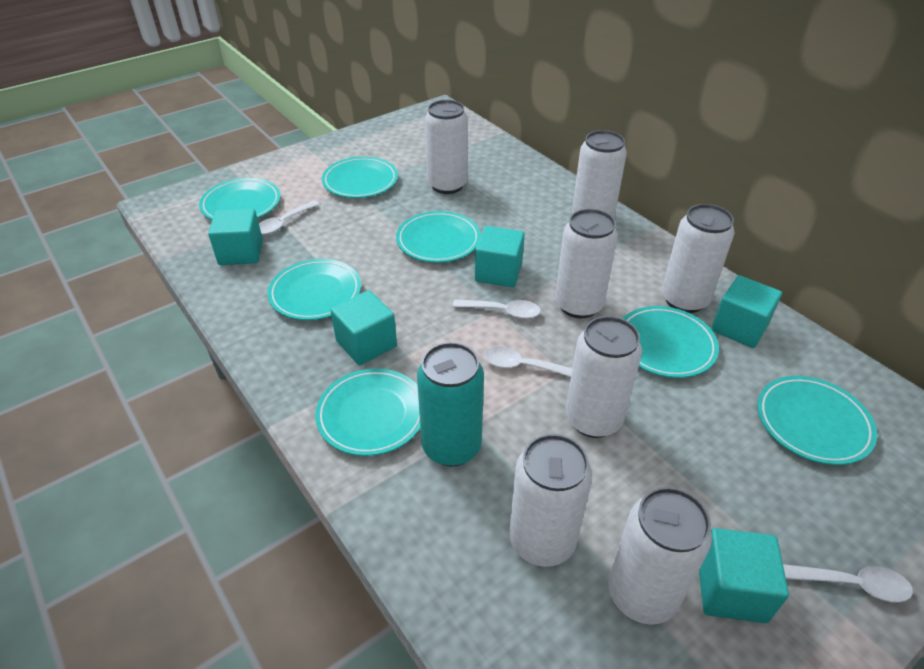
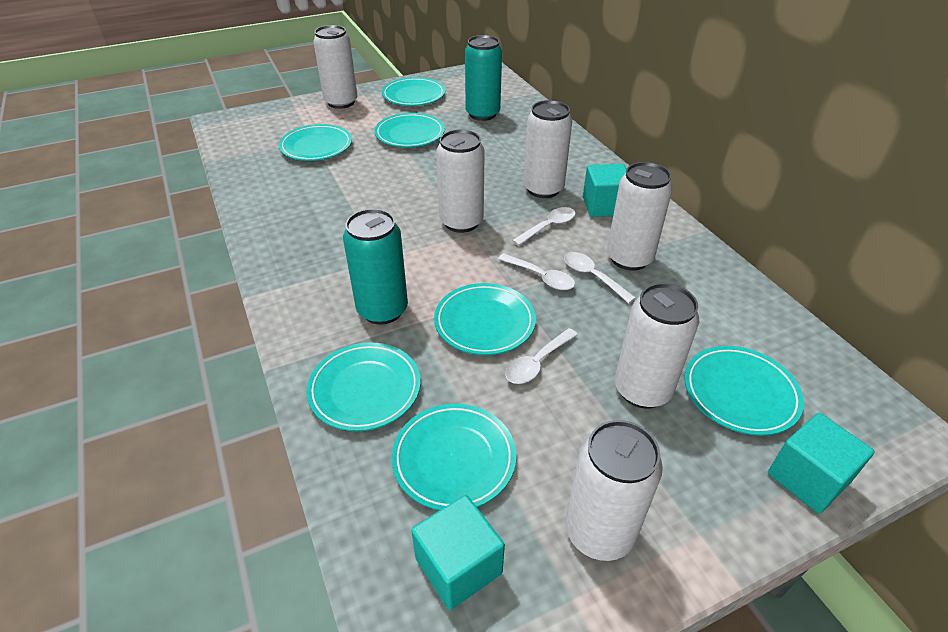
turquoise can: 1 -> 2
turquoise cube: 5 -> 3
white can: 7 -> 6

